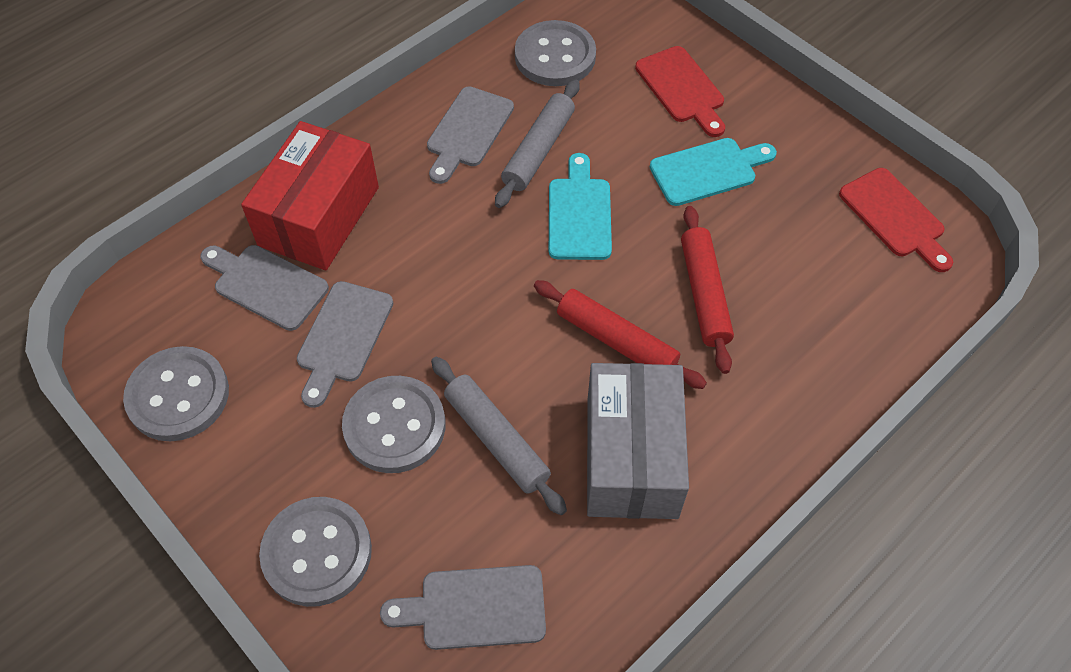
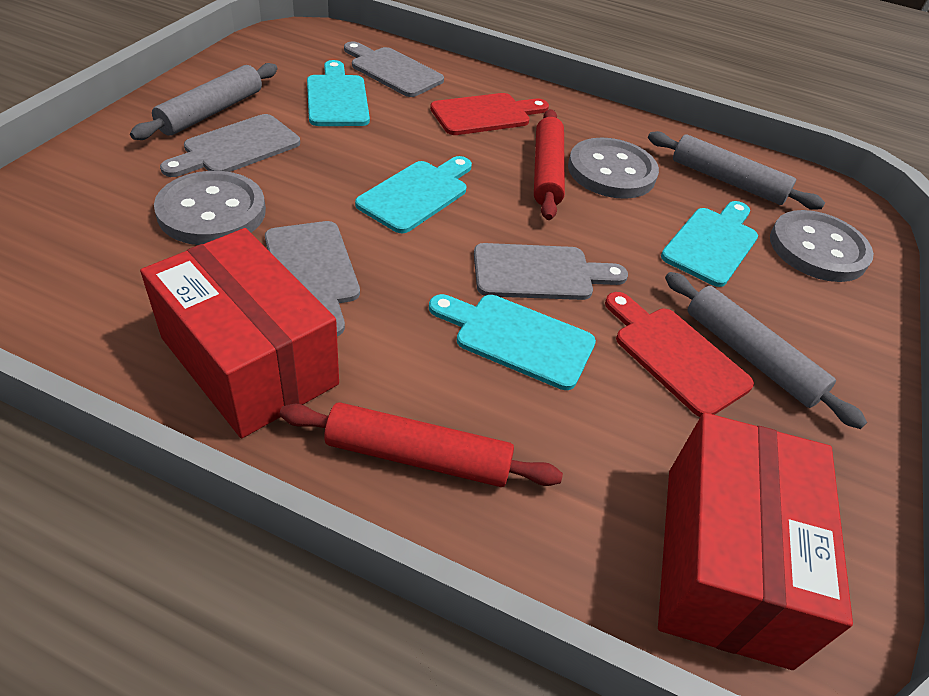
grey box: 1 -> 0
grey button: 4 -> 3
grey rolling pin: 2 -> 3
red box: 1 -> 2
turquoise cutting board: 2 -> 4

